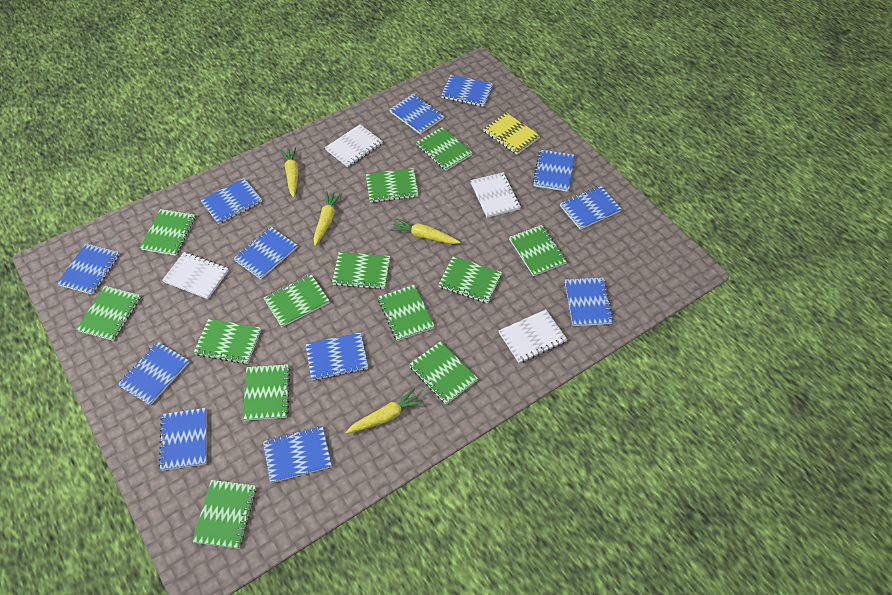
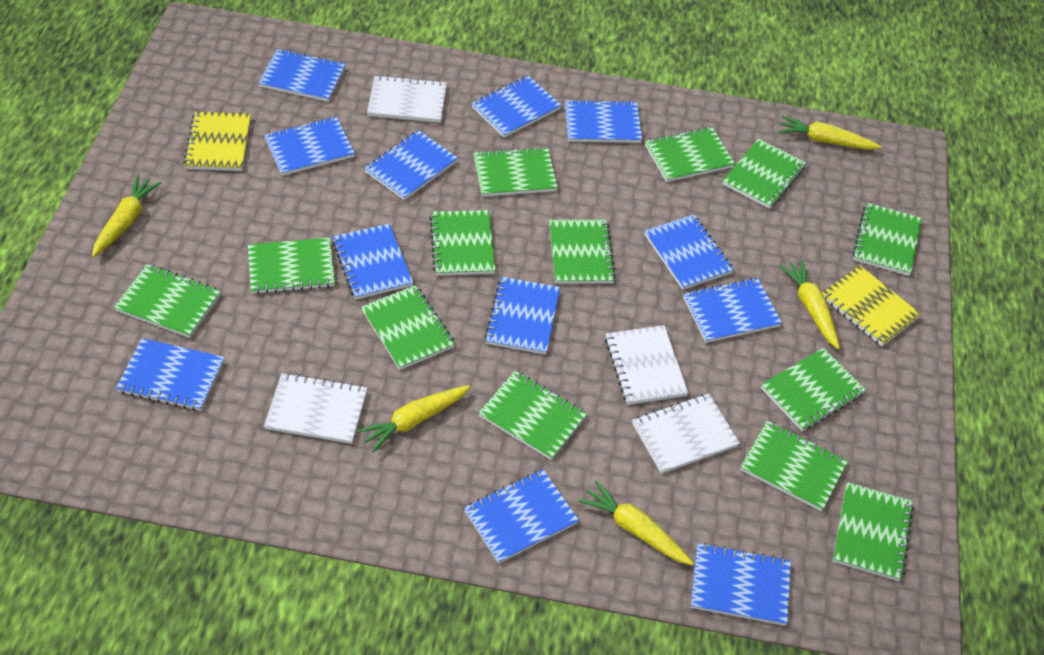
yellow carrot: 4 -> 5
yellow notebook: 1 -> 2

